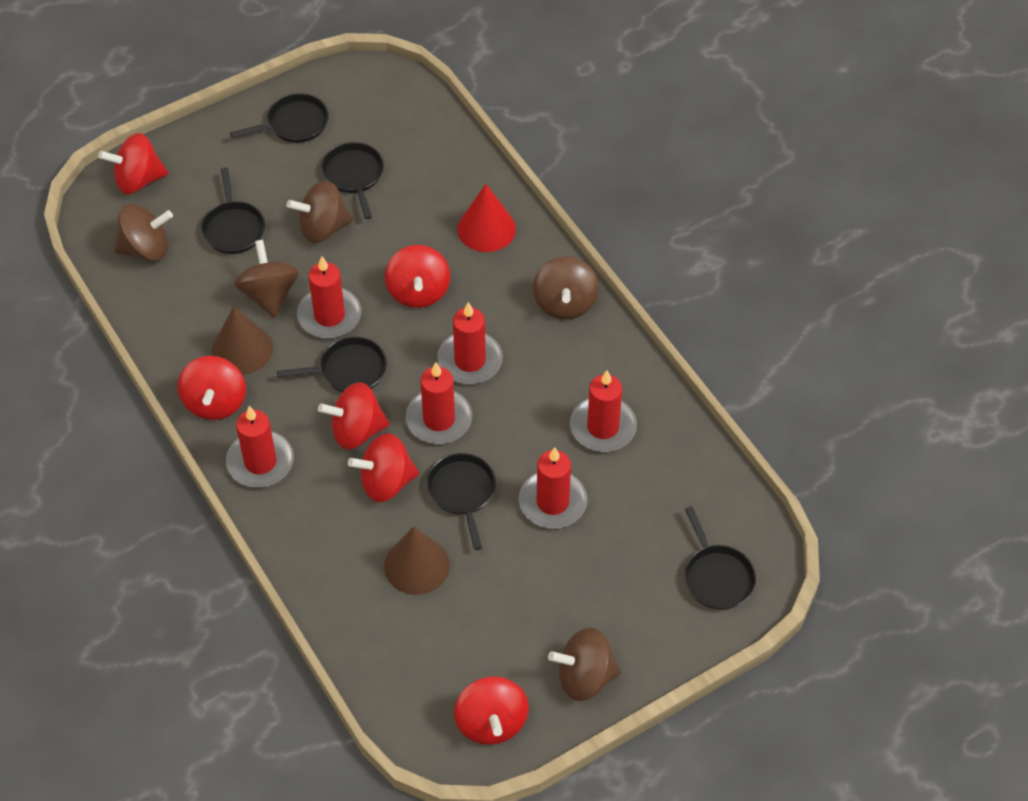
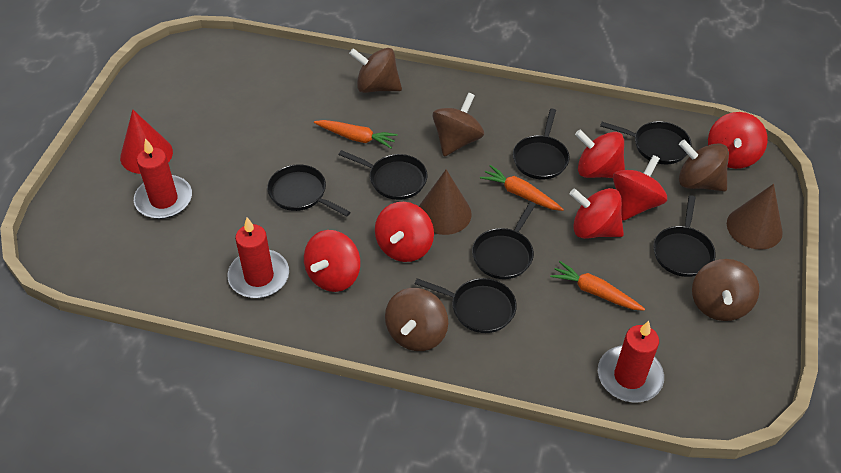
black pan: 6 -> 7
orange carrot: 0 -> 3
red candle: 6 -> 3

